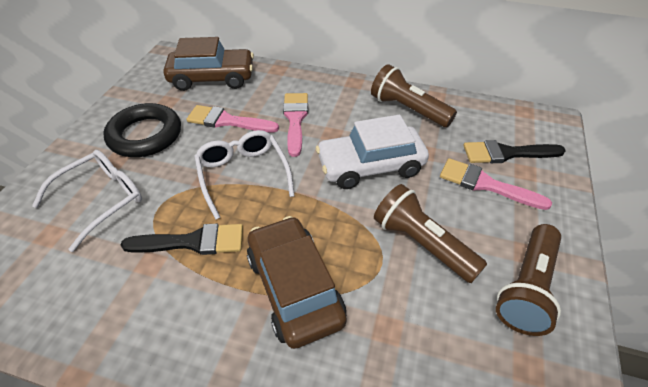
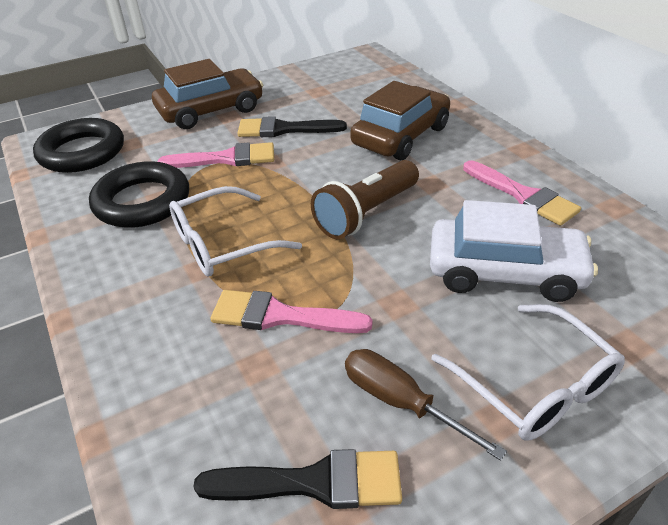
black ring: 1 -> 2
brown flashlight: 3 -> 1
brown screwdriver: 0 -> 1

